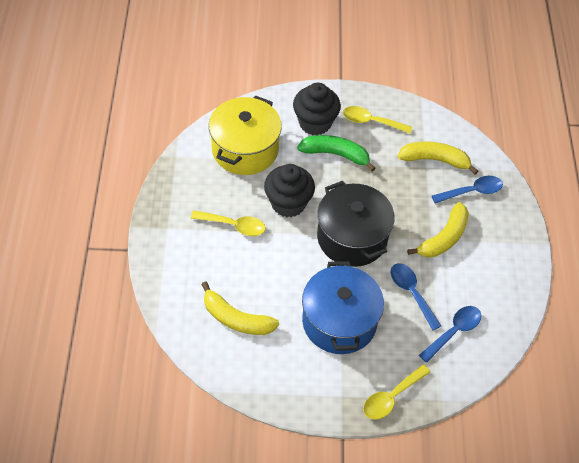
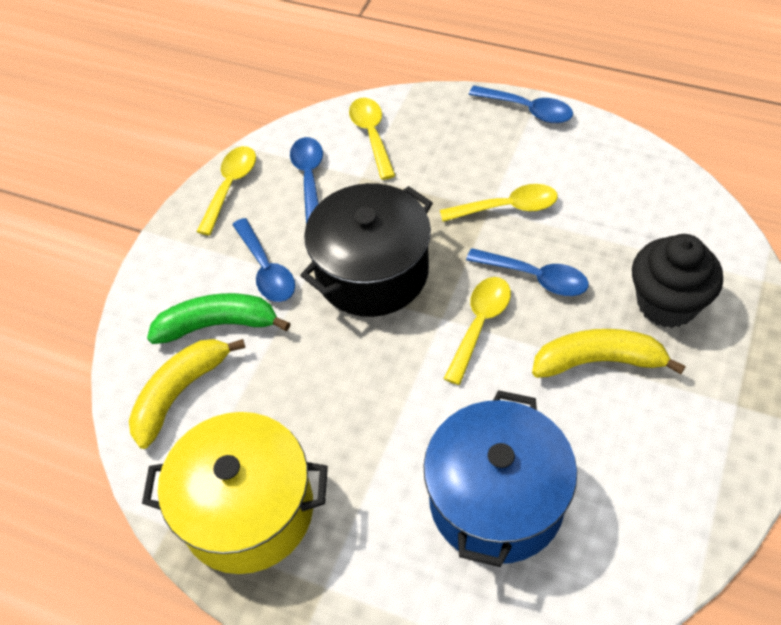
black cupcake: 2 -> 1
blue spoon: 3 -> 4
yellow banana: 3 -> 2
yellow spoon: 3 -> 4

